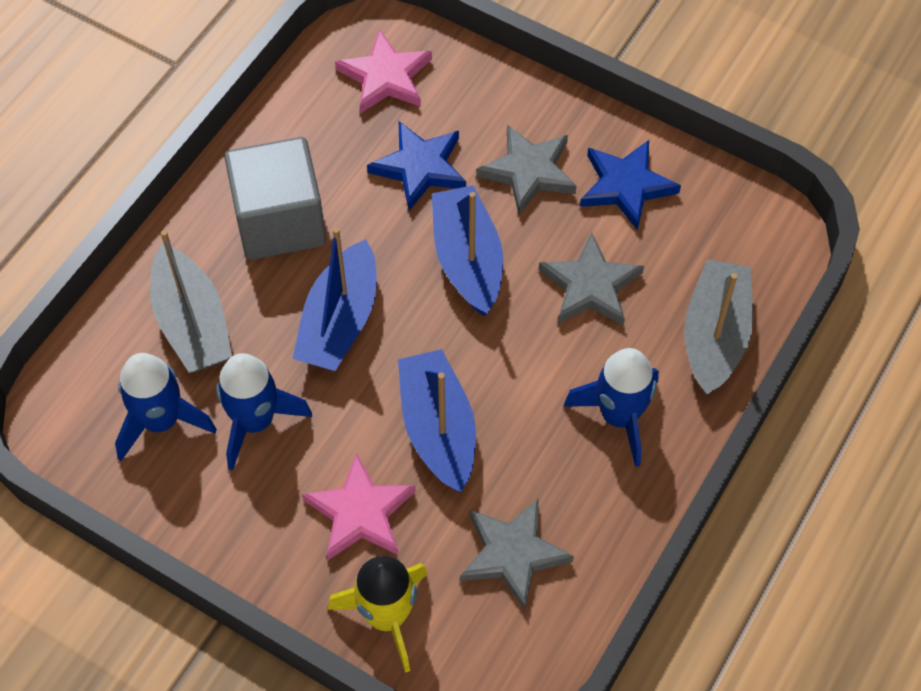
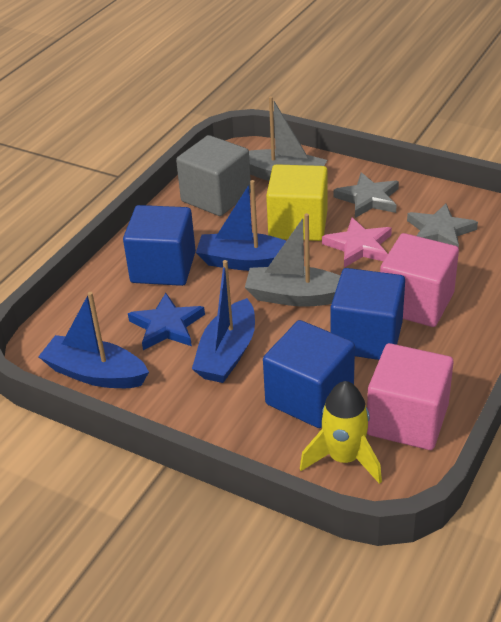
blue cube: 0 -> 3
blue rocket: 3 -> 0
blue star: 2 -> 1
grey star: 3 -> 2
pink cube: 0 -> 2
pink star: 2 -> 1
yellow cube: 0 -> 1

